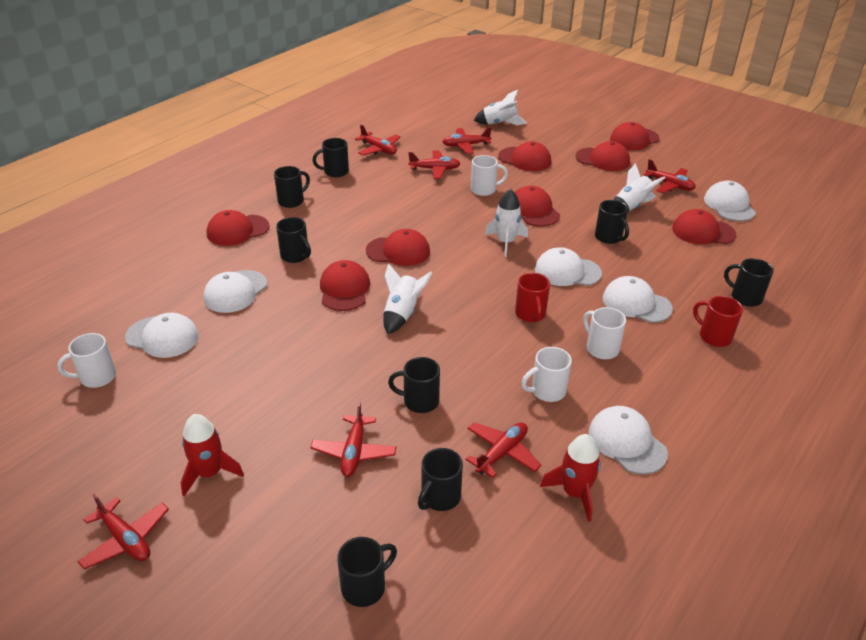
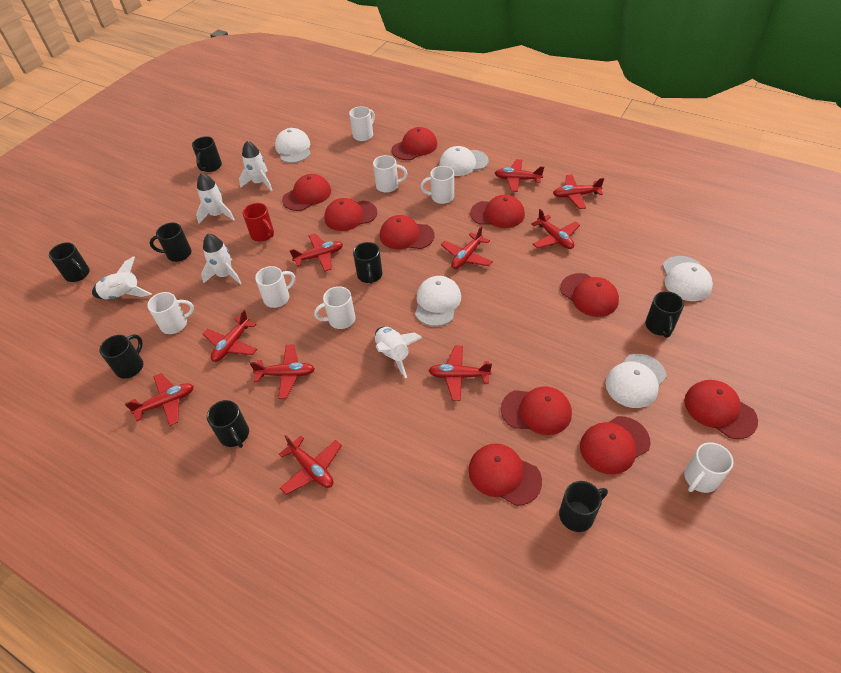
red cap: 8 -> 10
red mug: 2 -> 1
red plane: 7 -> 10
red rocket: 2 -> 0
white cap: 6 -> 5
white mug: 4 -> 7
white rocket: 4 -> 5

